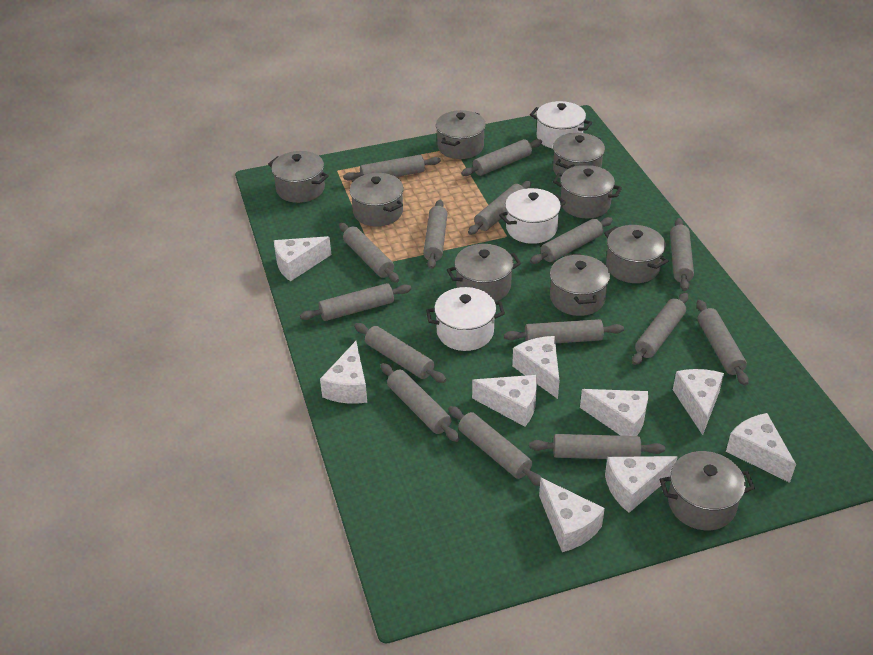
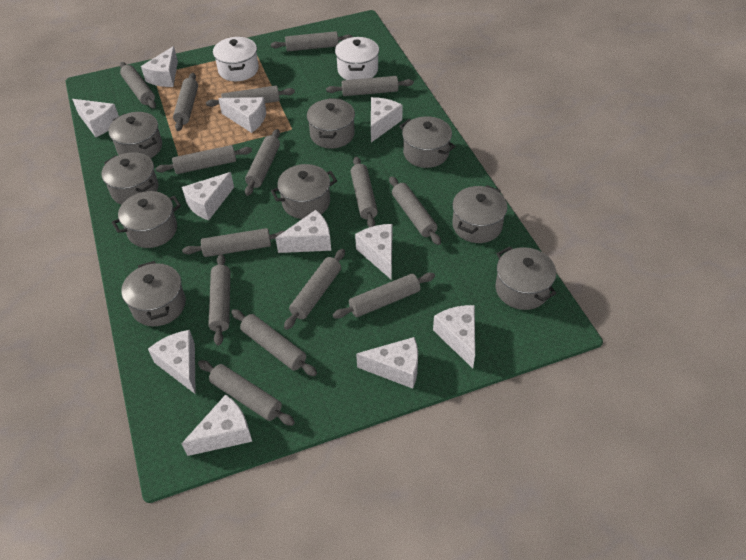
white cheese: 9 -> 11
white pot: 3 -> 2

